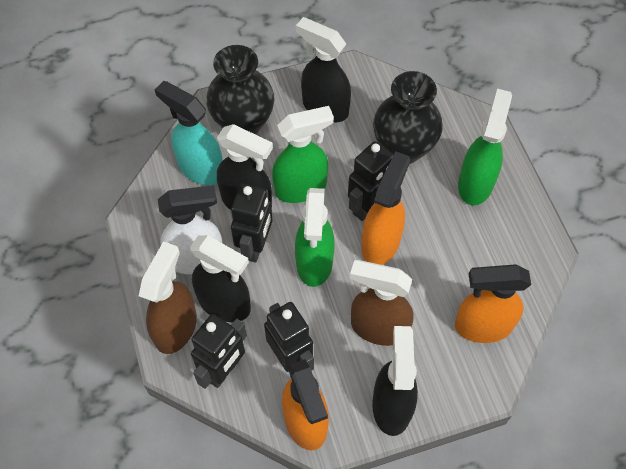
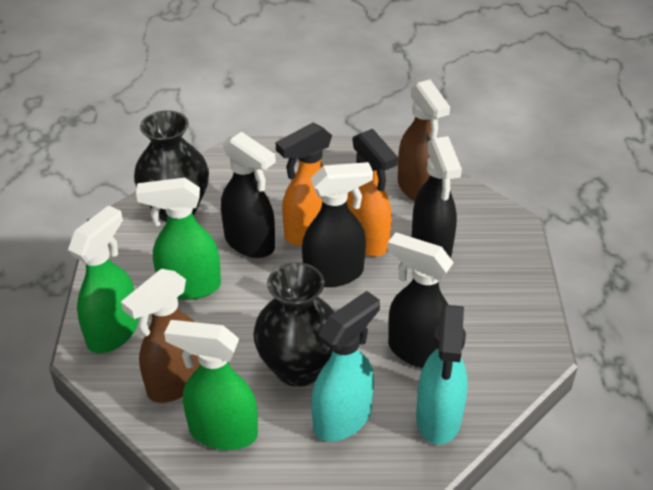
black robot: 4 -> 0
orange spray bottle: 3 -> 2
turquoise spray bottle: 1 -> 2
white spray bottle: 1 -> 0

